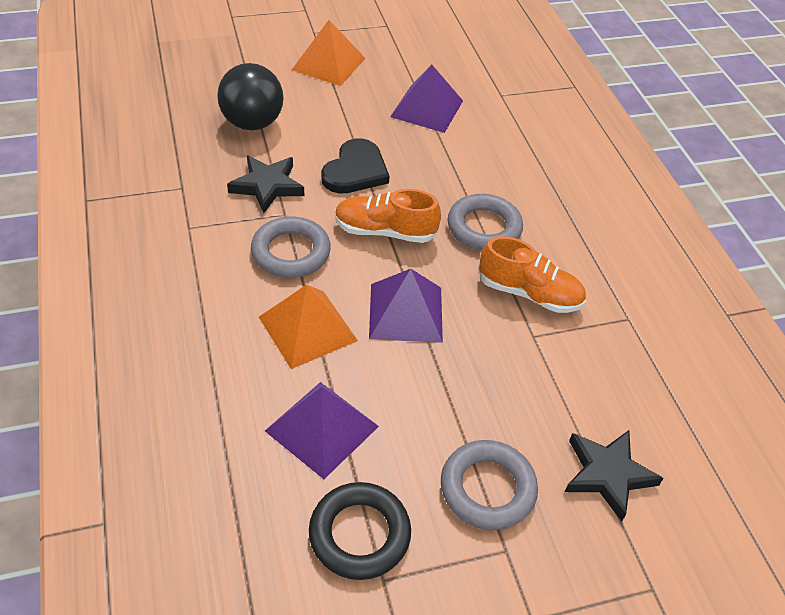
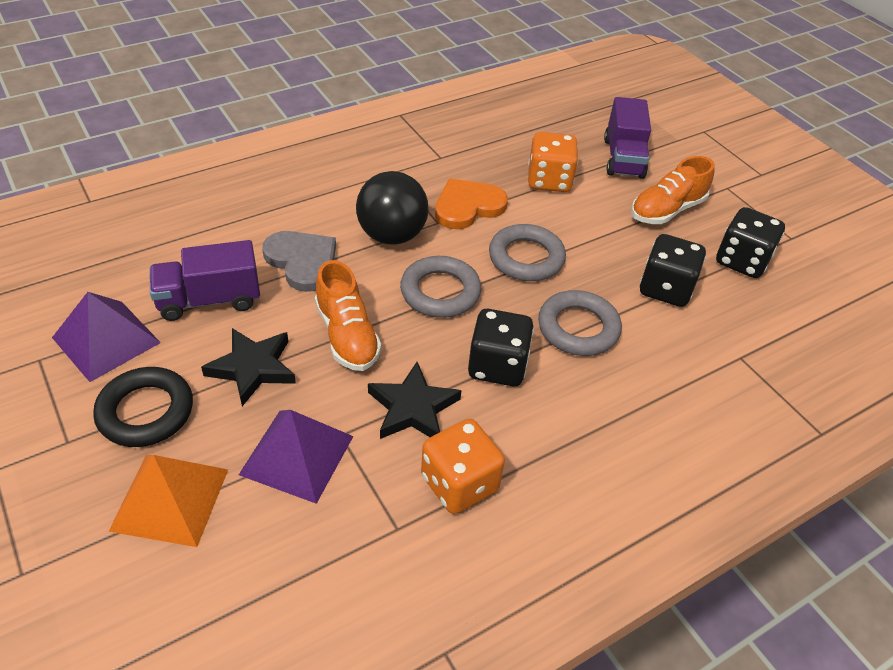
black dice: 0 -> 3
black heart: 1 -> 0
grey heart: 0 -> 1
orange dice: 0 -> 2
orange heart: 0 -> 1
orange pyramid: 2 -> 1
purple pyramid: 3 -> 2
purple truck: 0 -> 2

